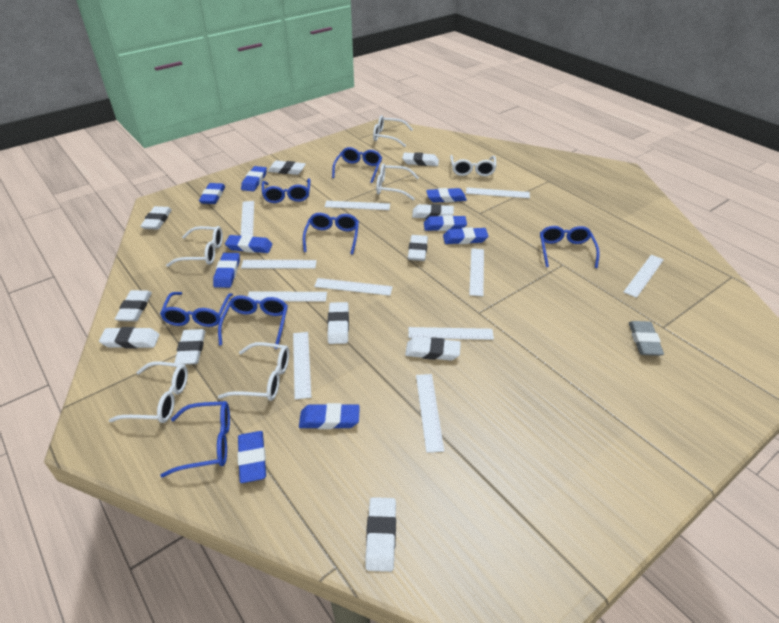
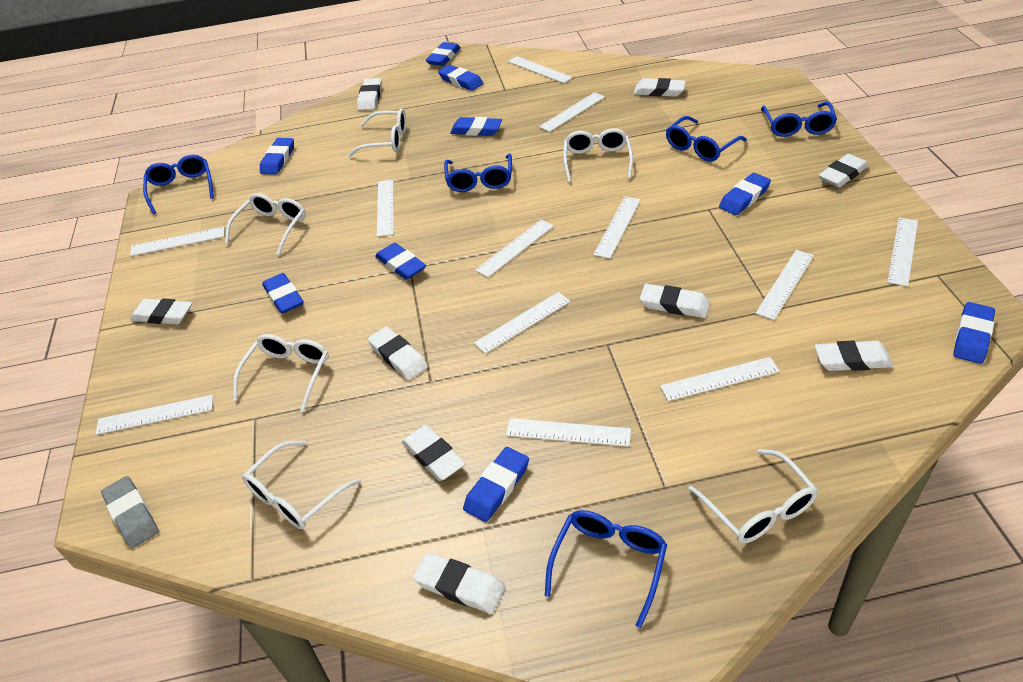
blue glasses: 7 -> 5
white eraser: 11 -> 9
white ruler: 11 -> 12

